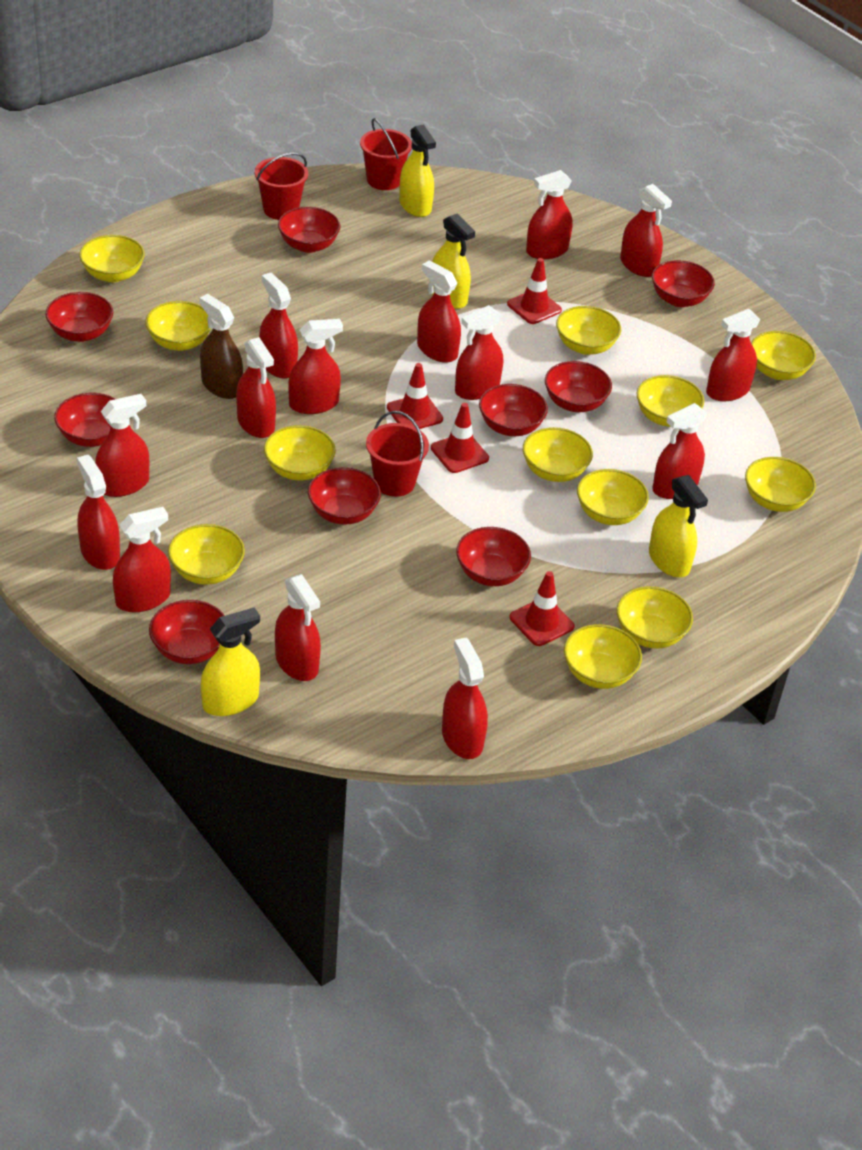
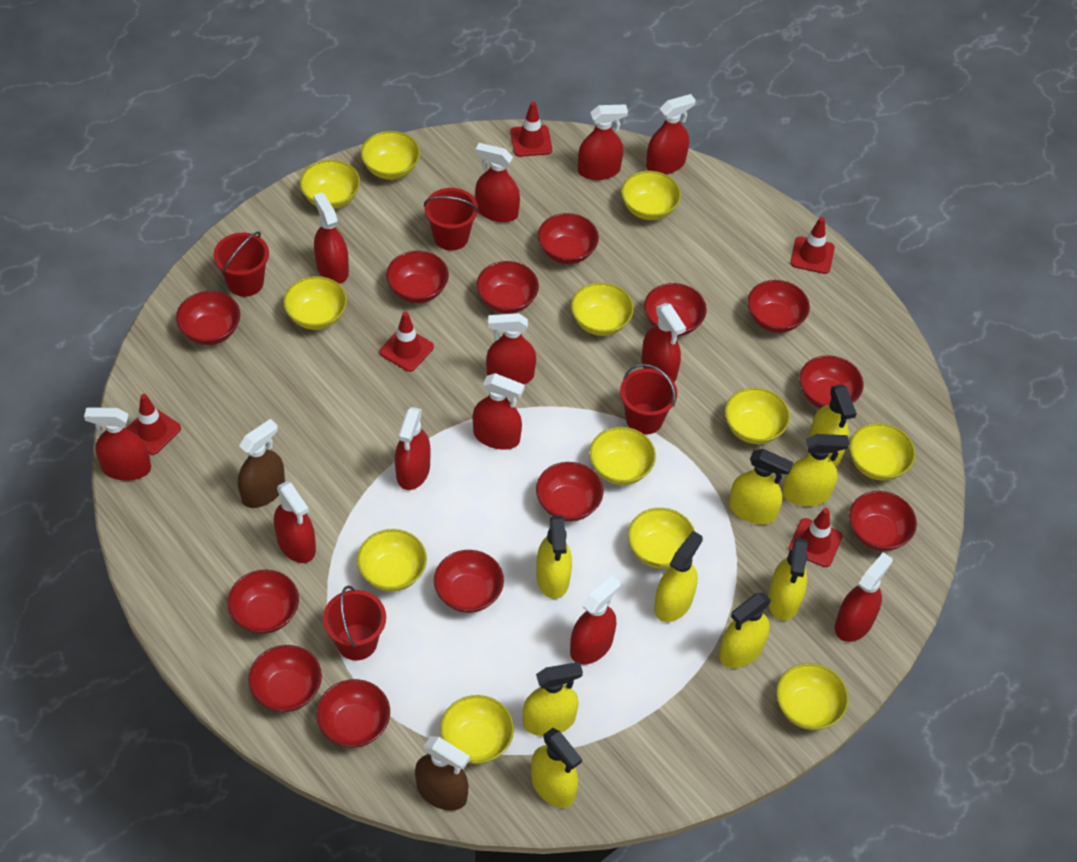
brown spray bottle: 1 -> 2
red bowl: 9 -> 13
red bucket: 3 -> 4
red spray bottle: 14 -> 12
red traffic cone: 4 -> 5
yellow spray bottle: 4 -> 9

